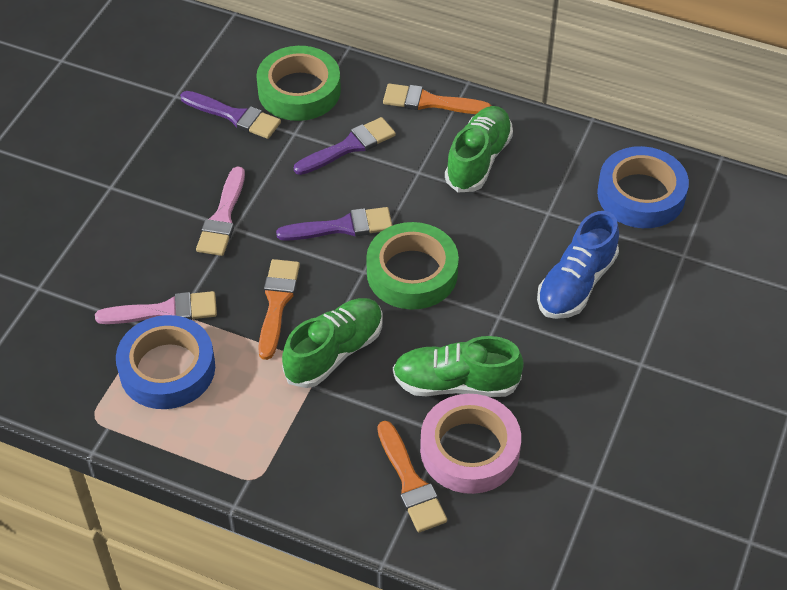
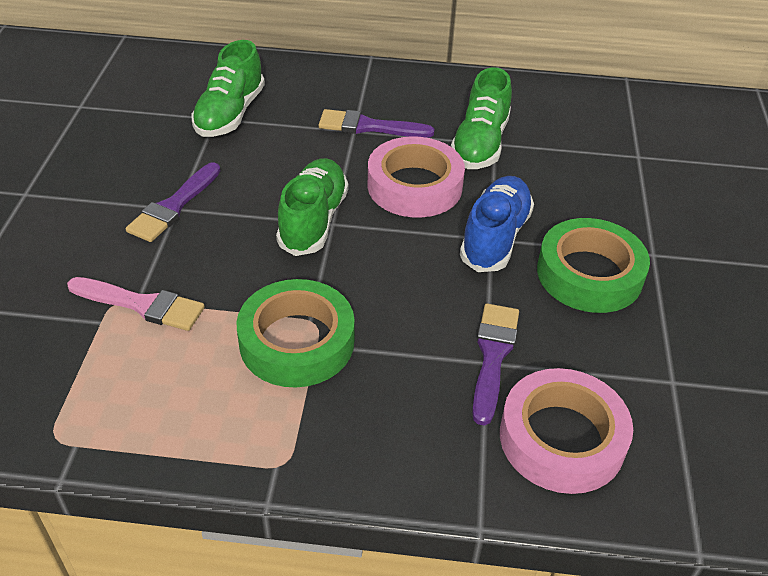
blue tape: 2 -> 0
orange brush: 3 -> 0
pink brush: 2 -> 1
pink tape: 1 -> 2

